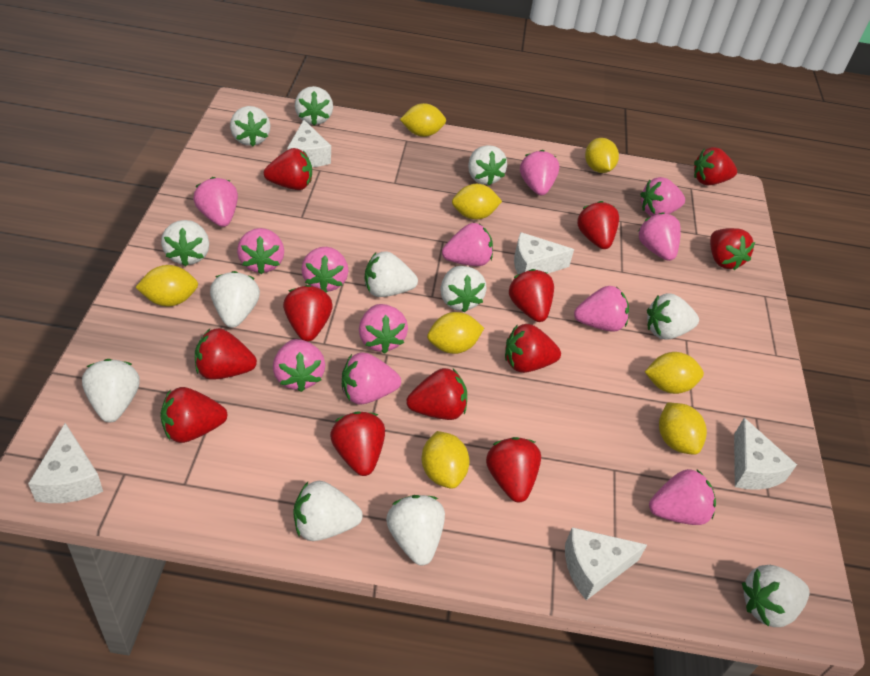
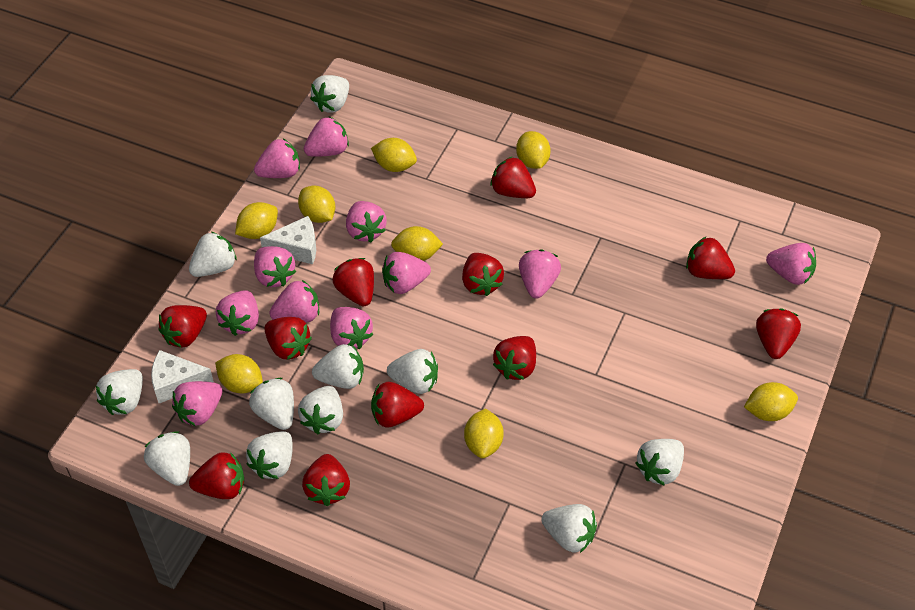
pink strawberry: 12 -> 11
red strawberry: 12 -> 11
white cheese: 5 -> 2
white strawberry: 12 -> 11

